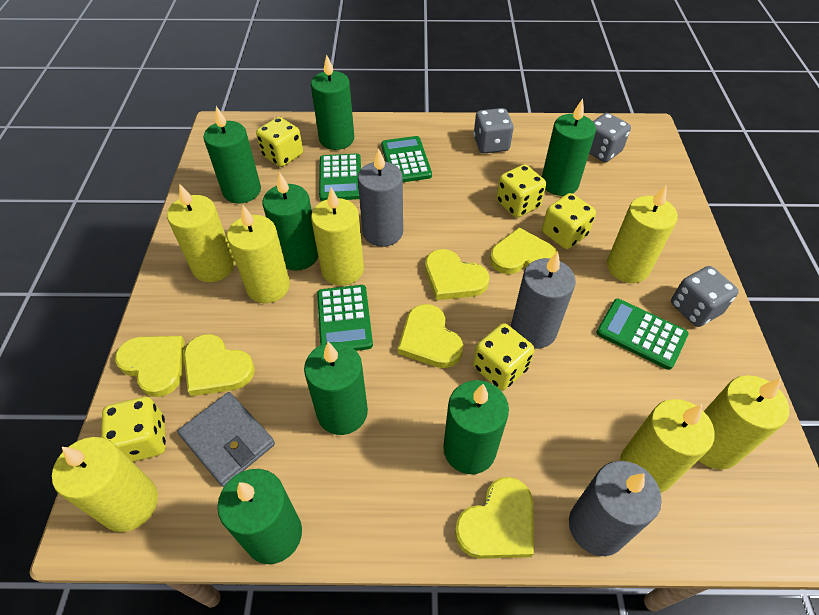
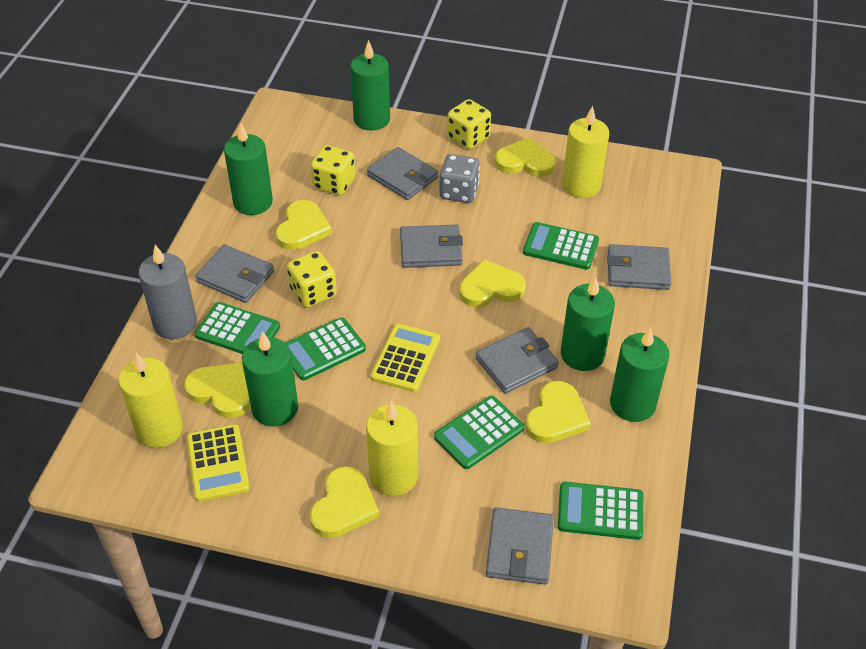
green calculator: 4 -> 5
green candle: 7 -> 5
grey candle: 3 -> 1
grey dice: 3 -> 1
grey wallet: 1 -> 6
yellow calculator: 0 -> 2
yellow candle: 7 -> 3
yellow dice: 5 -> 3

